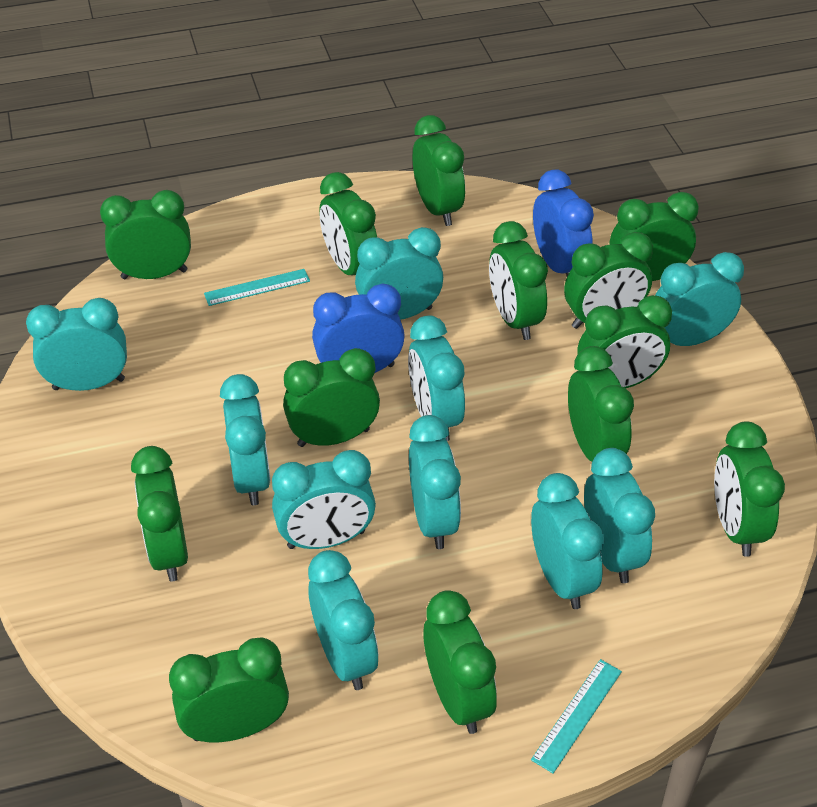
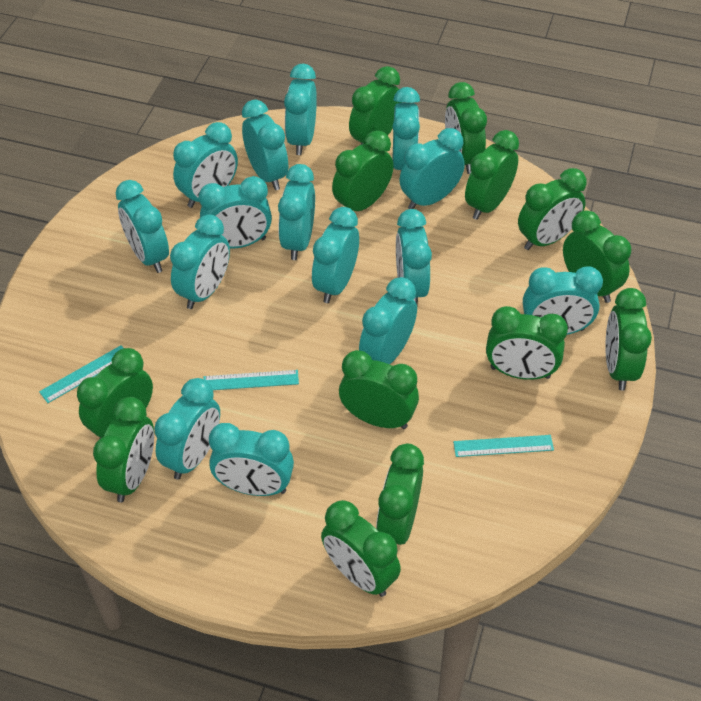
blue clock: 2 -> 0
turquoise clock: 10 -> 15
turquoise ruler: 2 -> 3

